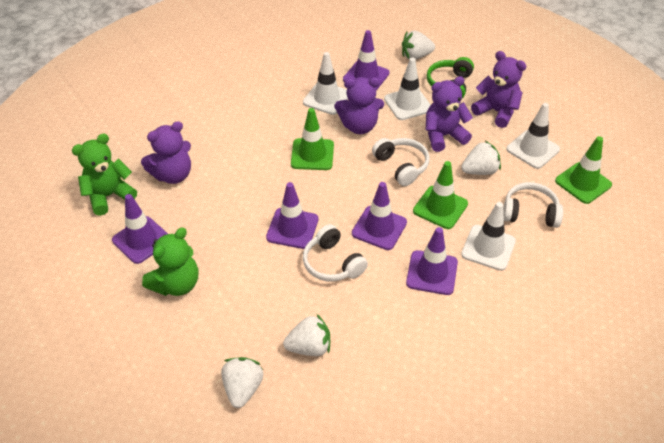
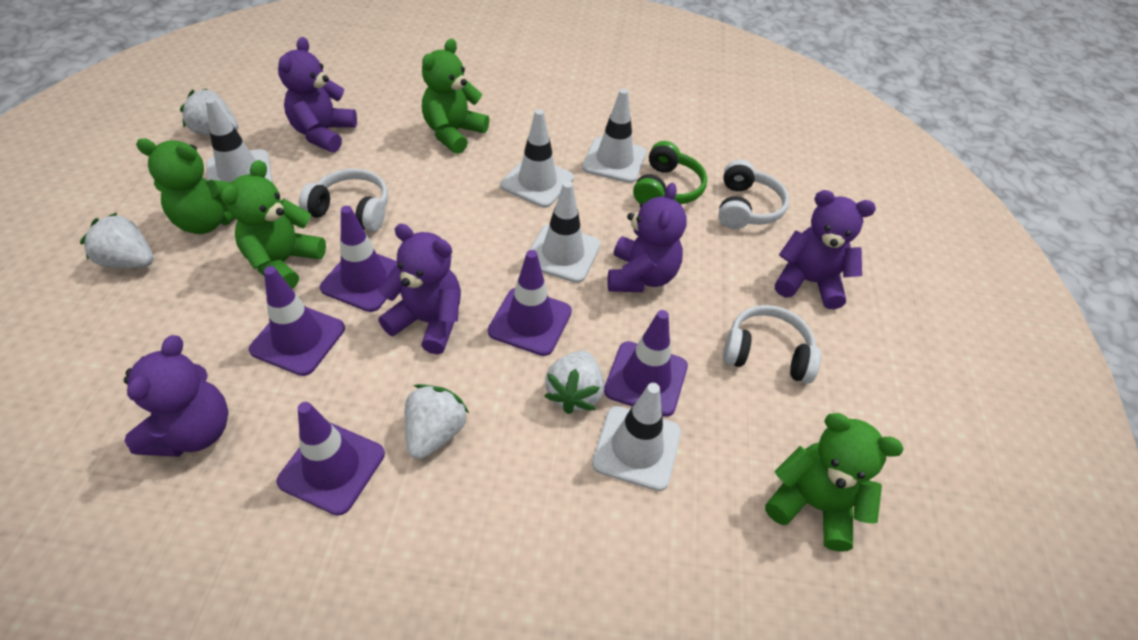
green teddy bear: 2 -> 4
green traffic cone: 3 -> 0
purple teddy bear: 4 -> 5
white traffic cone: 4 -> 5

